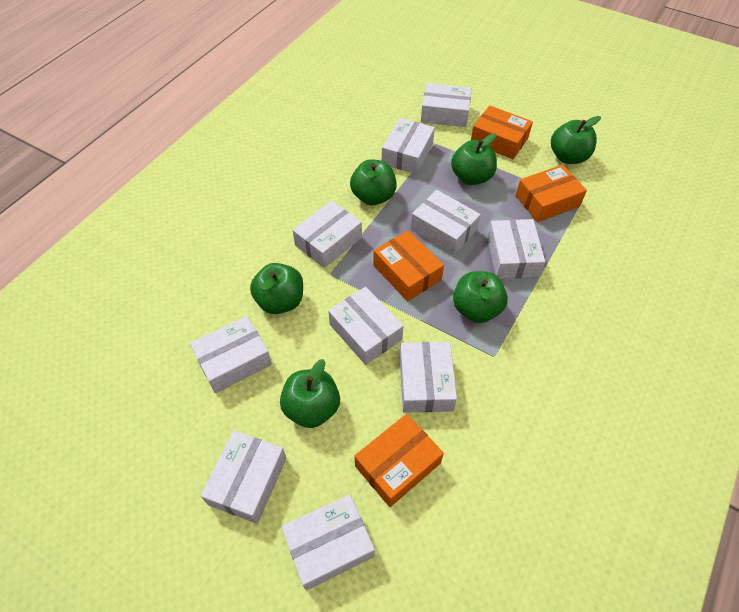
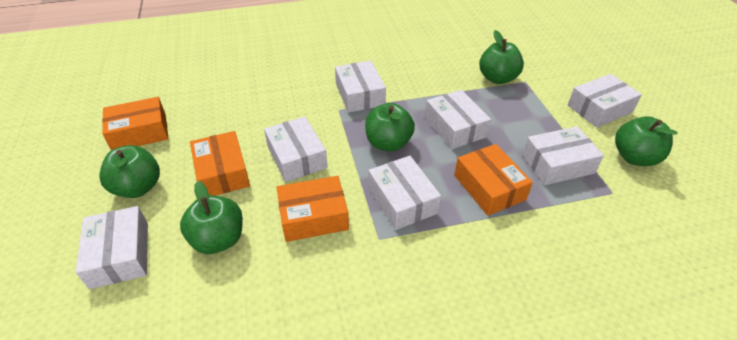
green apple: 6 -> 5
white box: 10 -> 7

